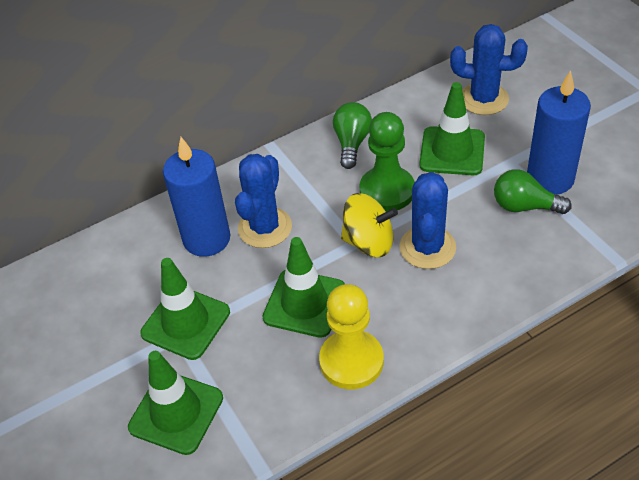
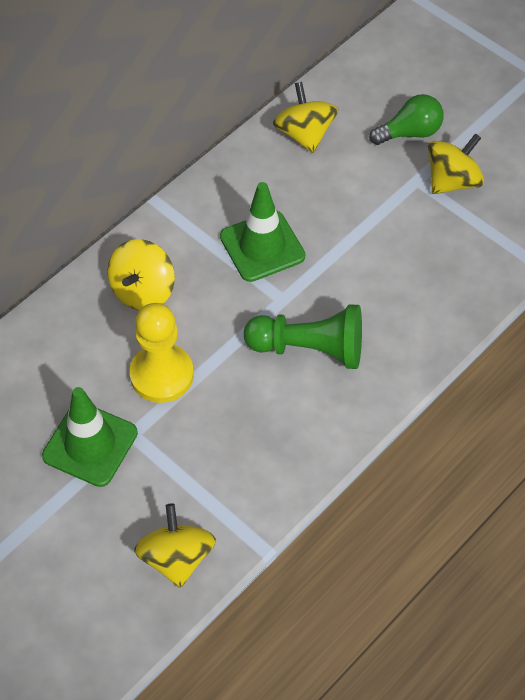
blue cactus: 3 -> 0
blue candle: 2 -> 0
green light bulb: 2 -> 1
green traffic cone: 4 -> 2
yellow spinning top: 1 -> 4

